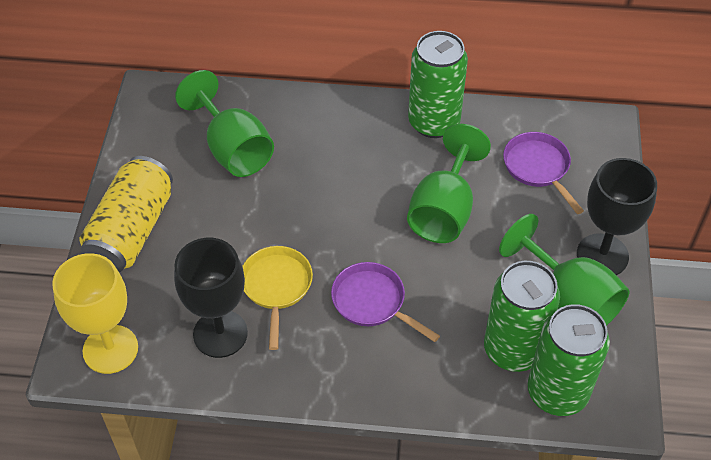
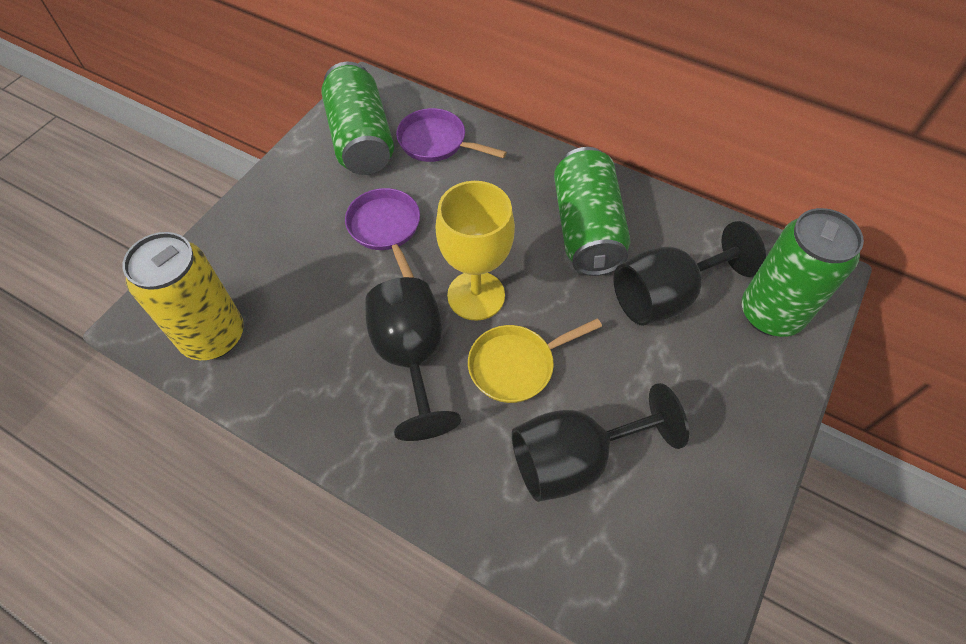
black goblet: 2 -> 3
green goblet: 3 -> 0

